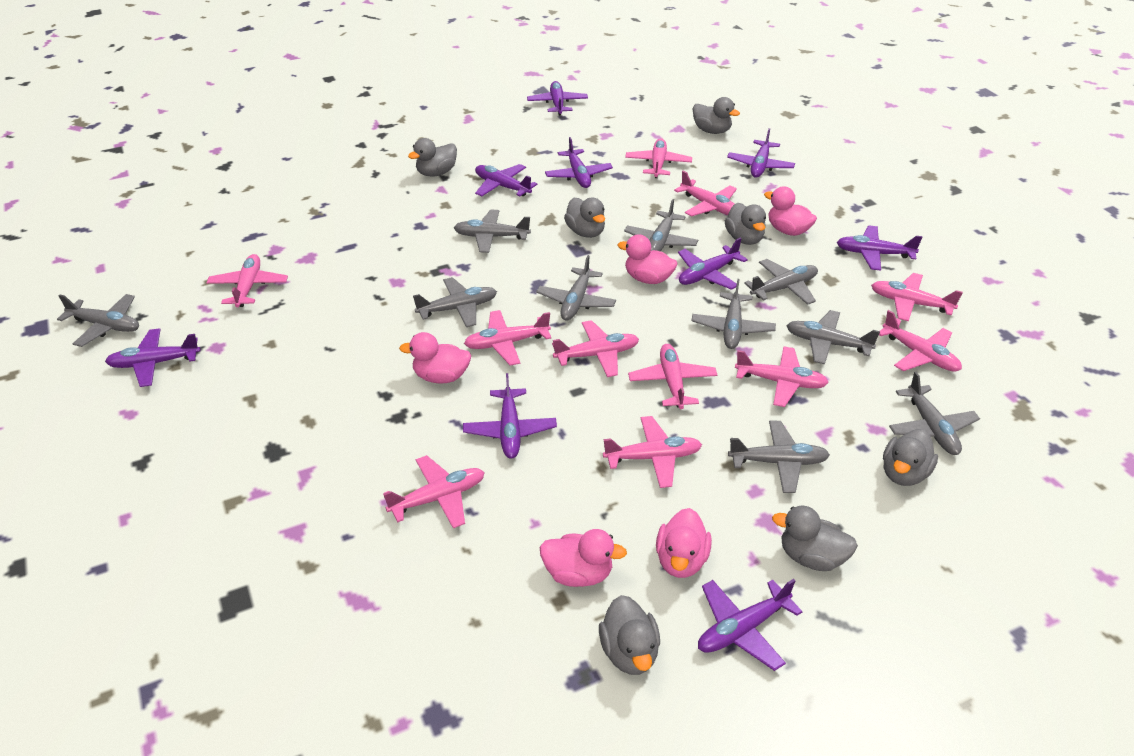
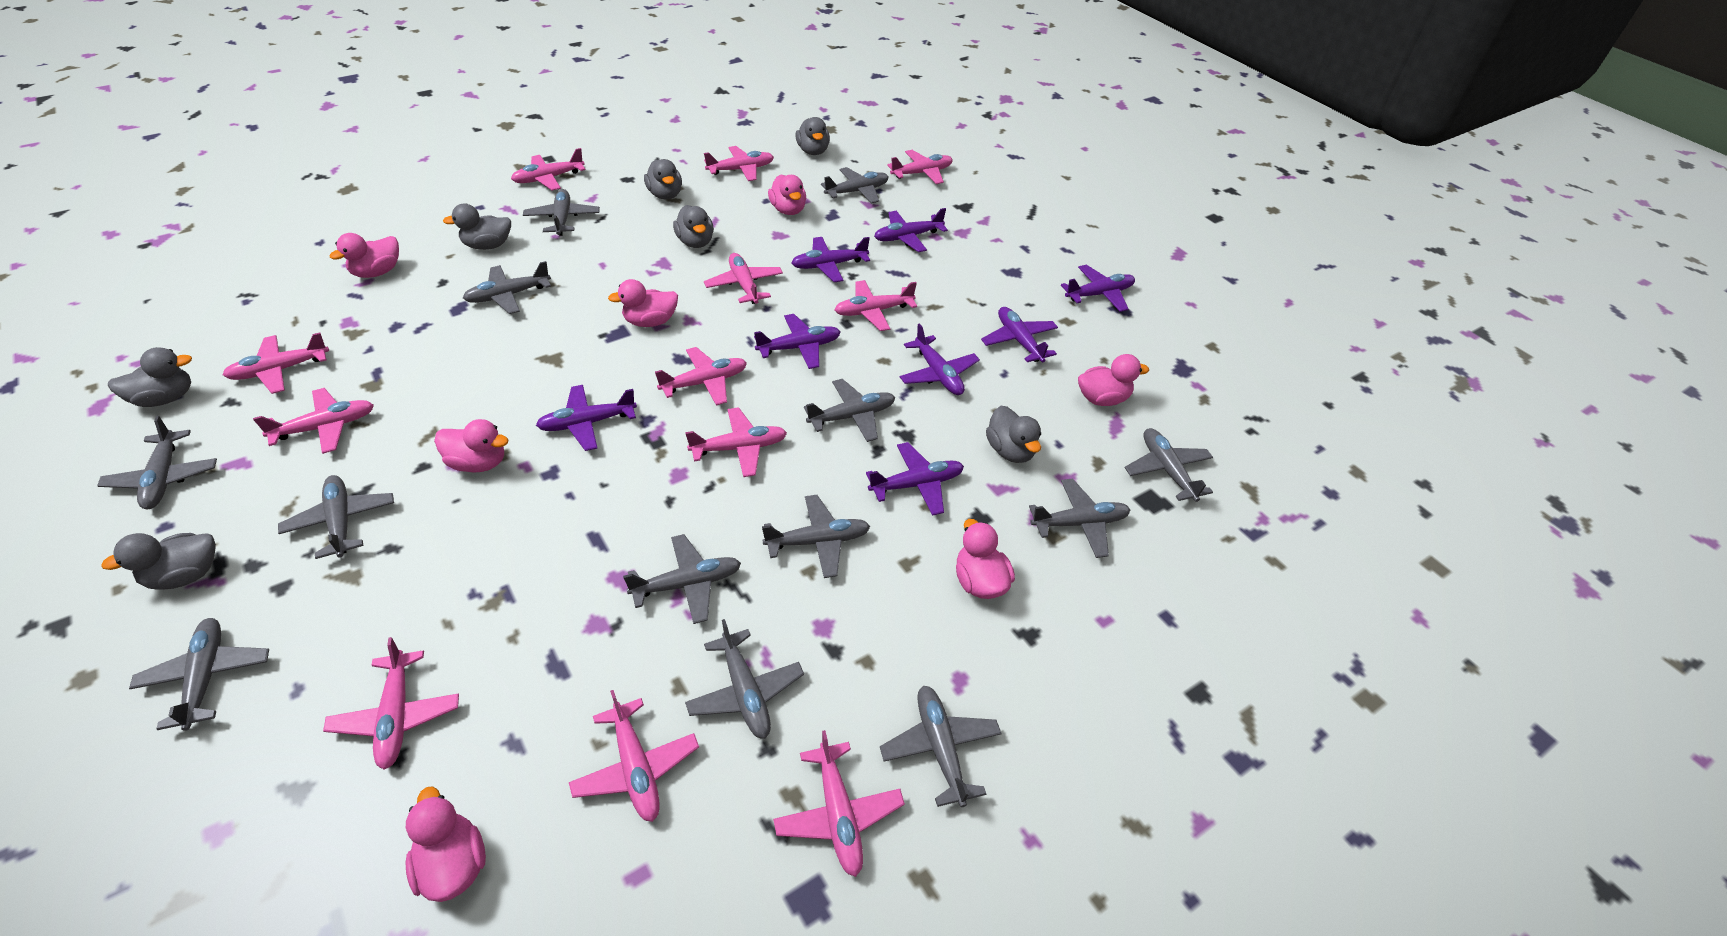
grey plane: 10 -> 13
pink duck: 5 -> 7
pink plane: 11 -> 12
purple plane: 9 -> 8

